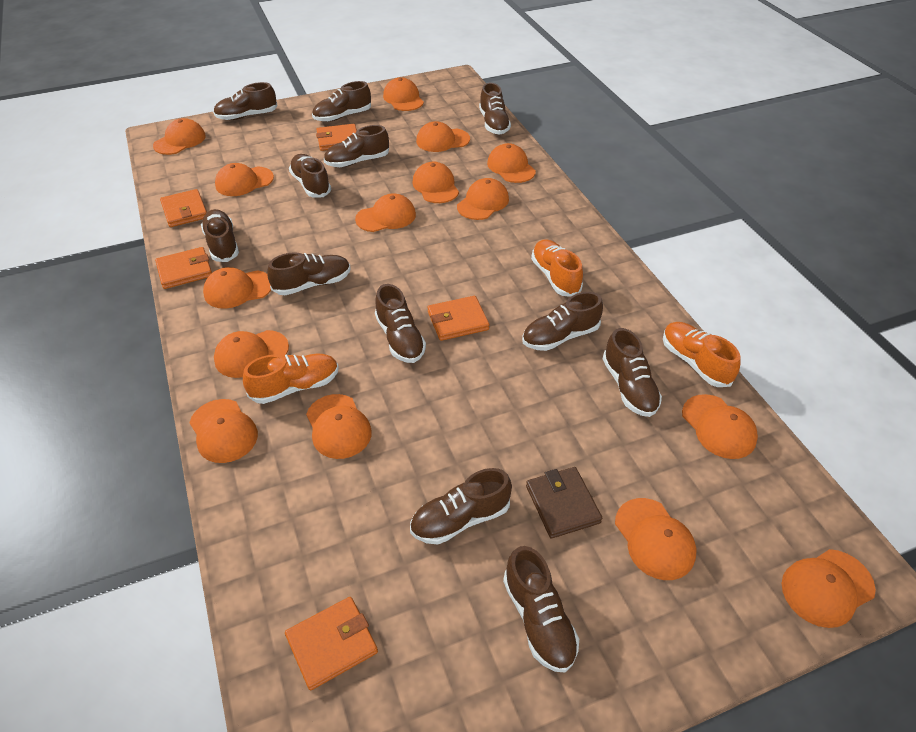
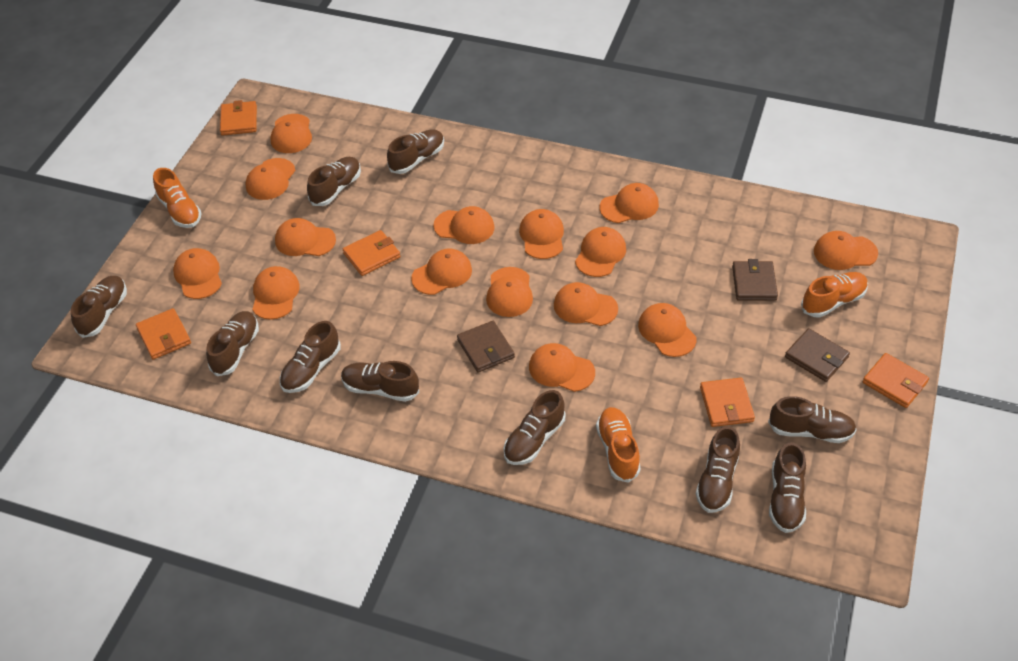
brown shoe: 12 -> 10
brown wallet: 1 -> 3

